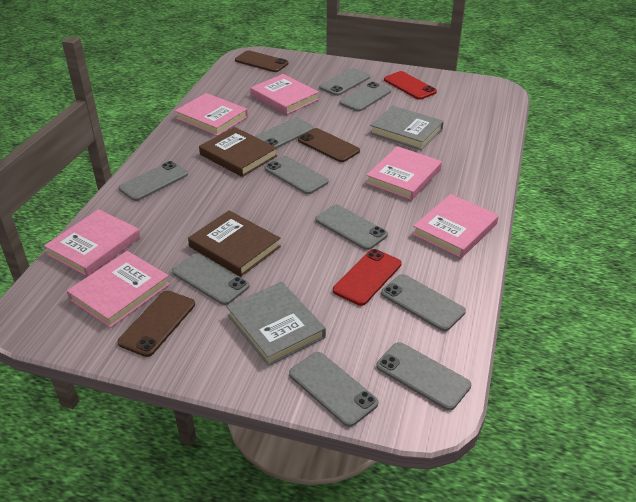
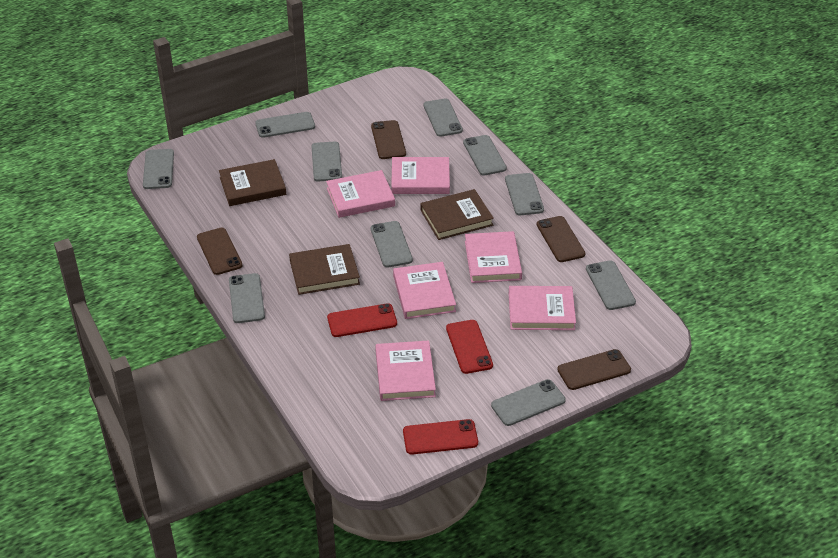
brown book: 2 -> 3
brown phone: 3 -> 4
grey book: 2 -> 0
red phone: 2 -> 3

